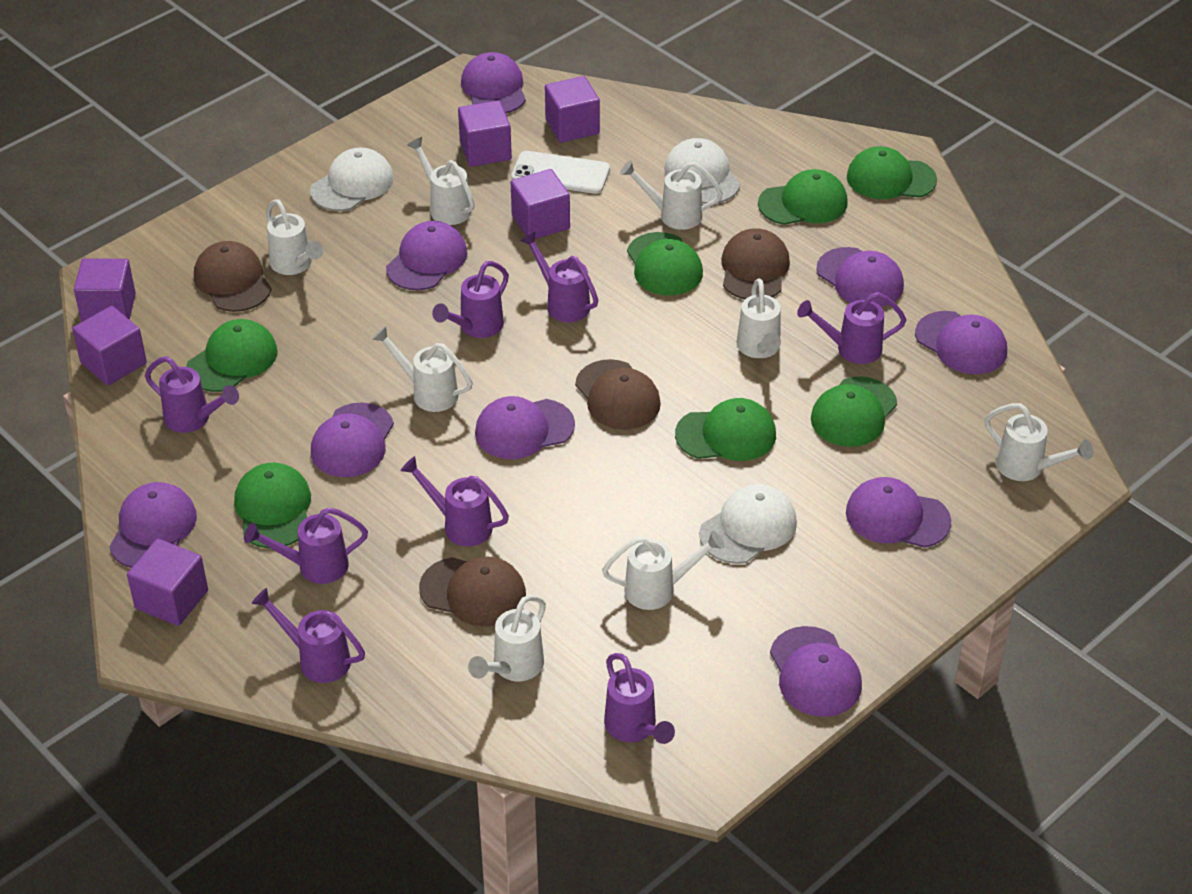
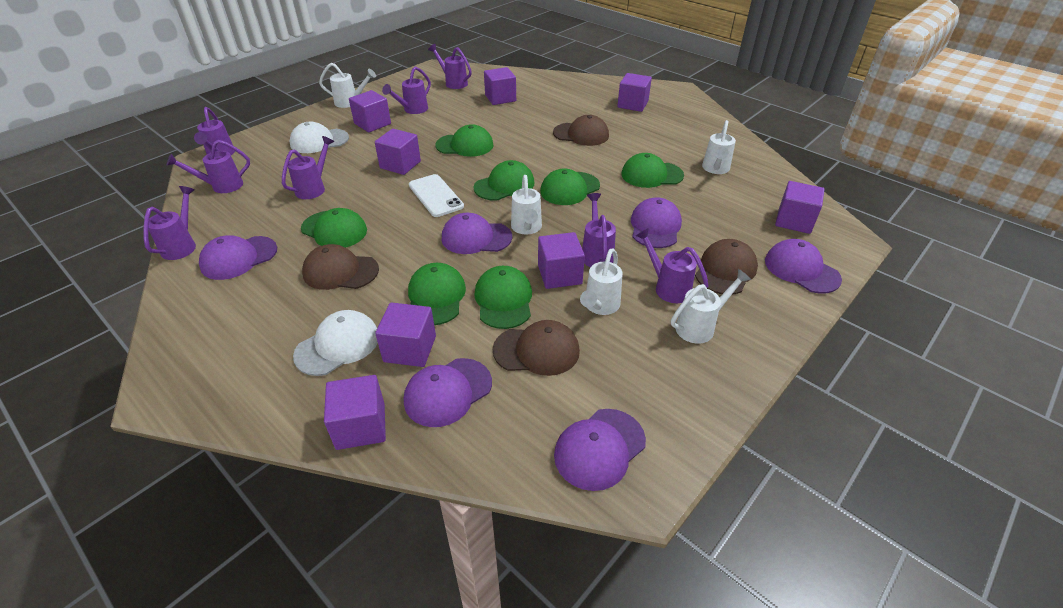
purple cap: 9 -> 6
purple cube: 6 -> 8
white cap: 3 -> 2
white watering can: 8 -> 5

